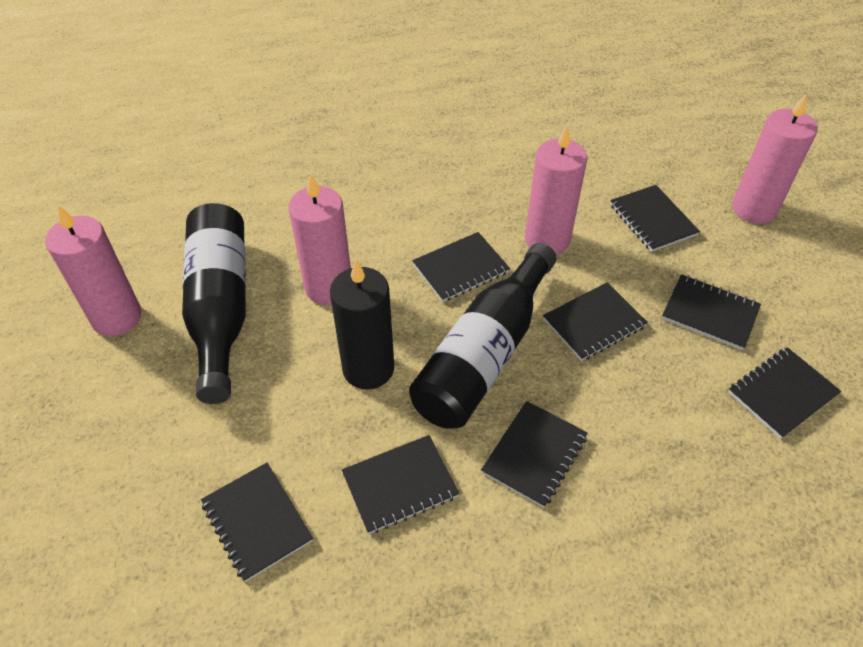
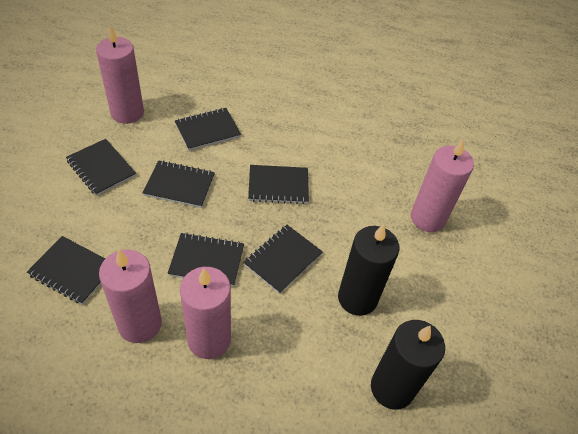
black bottle: 2 -> 0
black candle: 1 -> 2
black notebook: 8 -> 7

